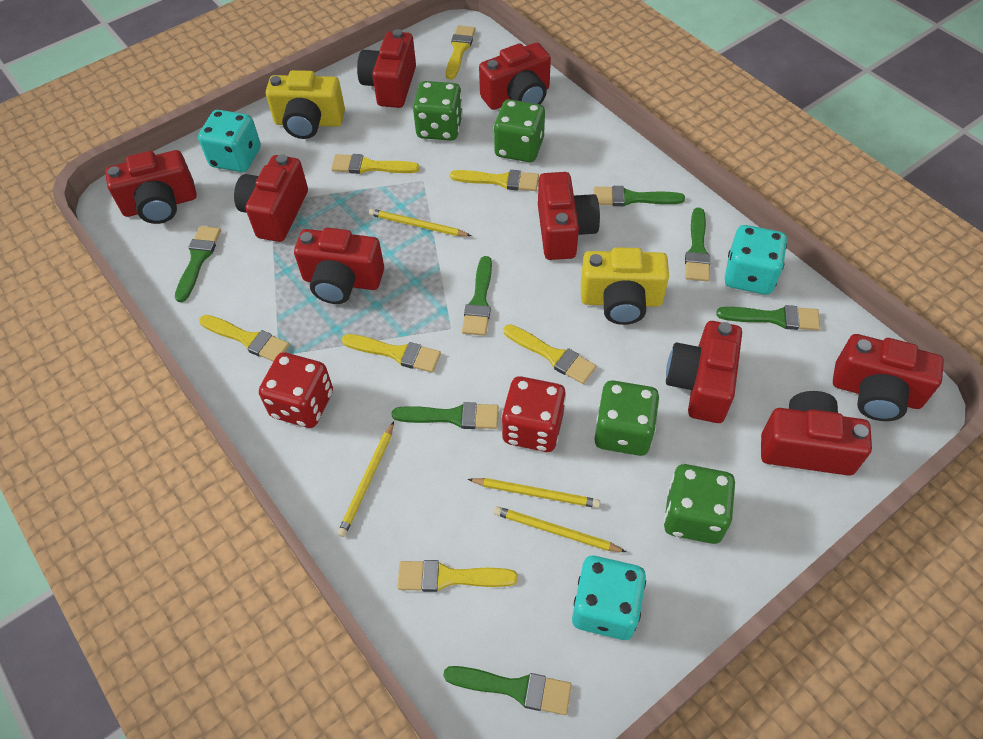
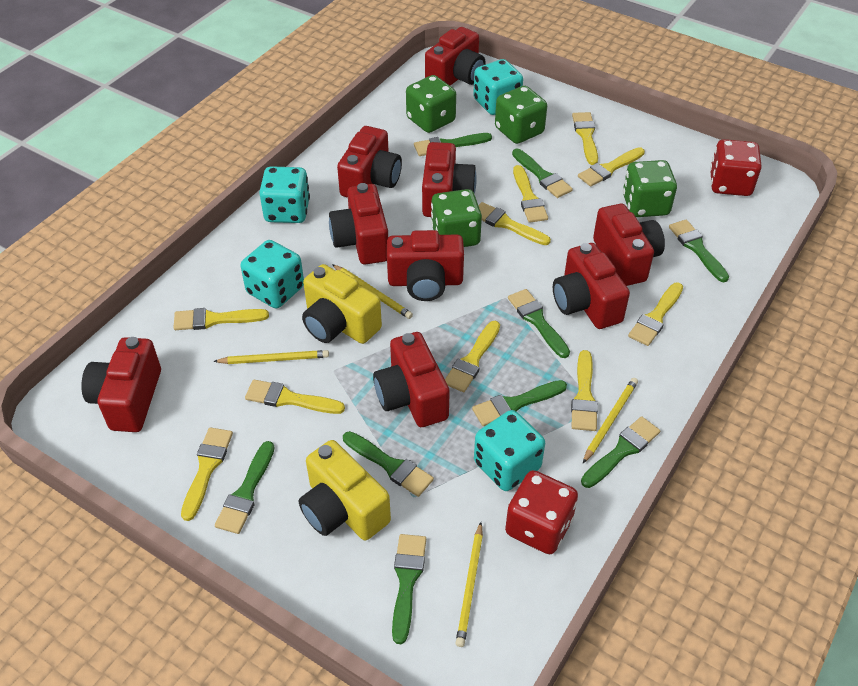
green brush: 7 -> 9
turquoise dice: 3 -> 4
yellow brush: 7 -> 10

